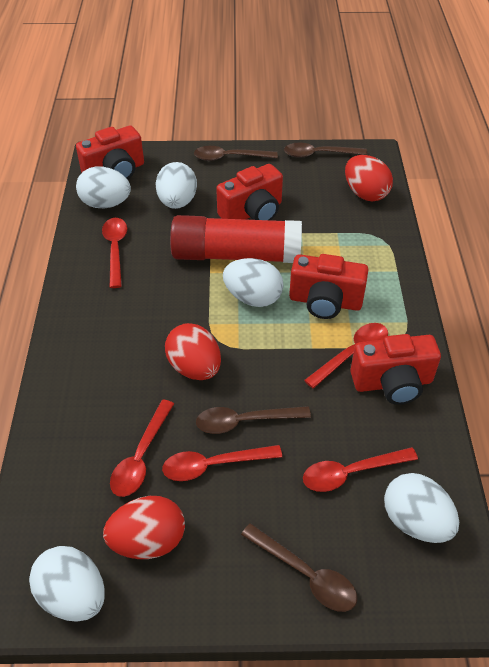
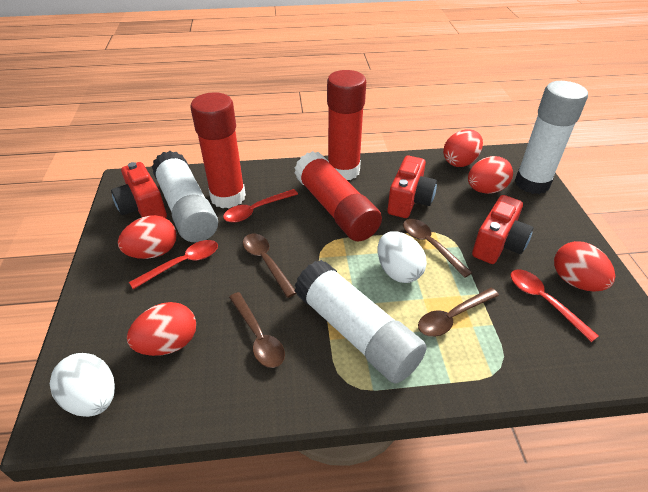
red camera: 4 -> 3
red egg: 3 -> 5
red glue stick: 1 -> 3
red spoon: 5 -> 3
white egg: 5 -> 2
white glue stick: 0 -> 3

